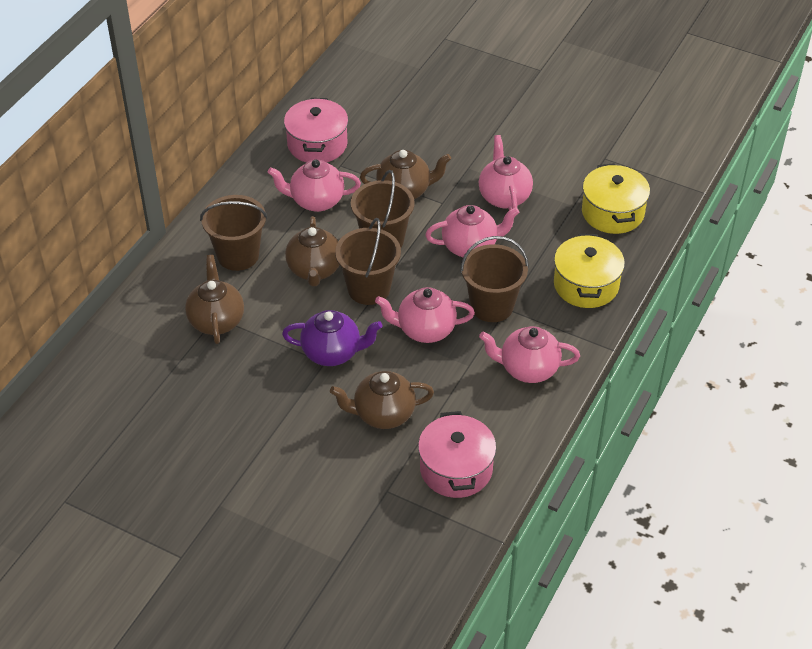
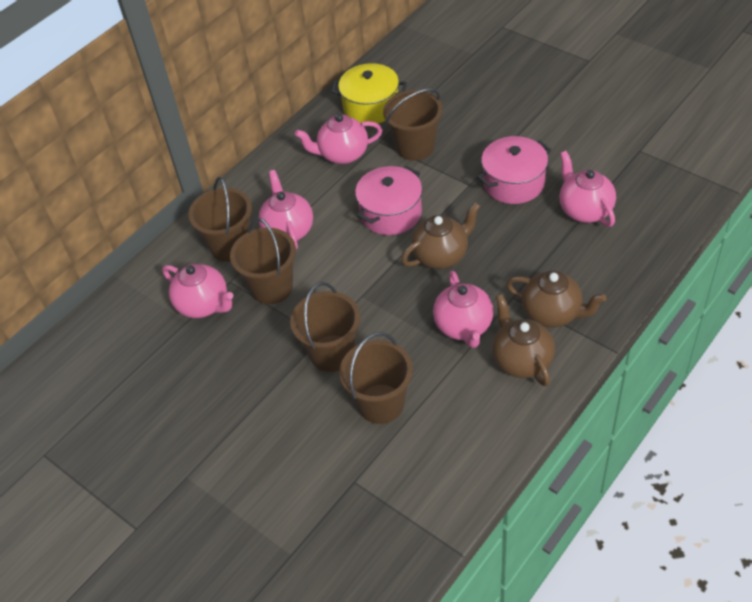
brown bucket: 4 -> 5
brown teapot: 4 -> 3
purple teapot: 1 -> 0
yellow pot: 2 -> 1

